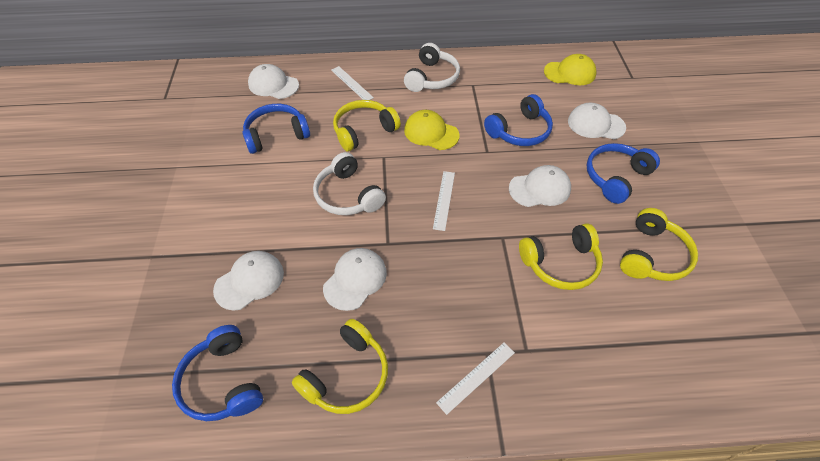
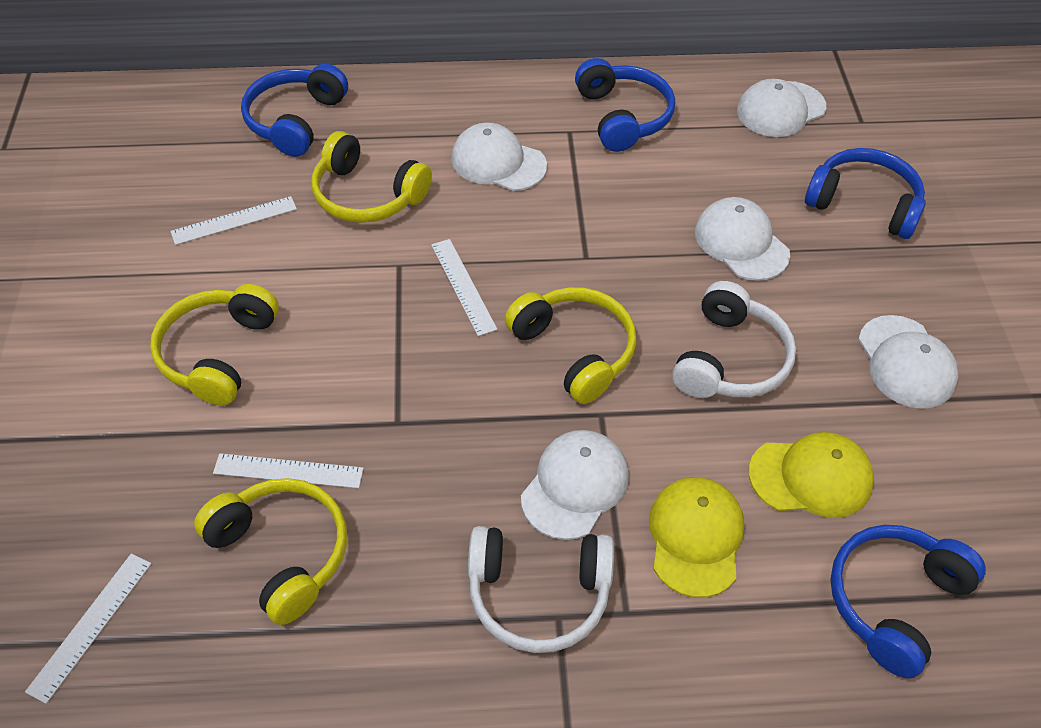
white ruler: 3 -> 4

